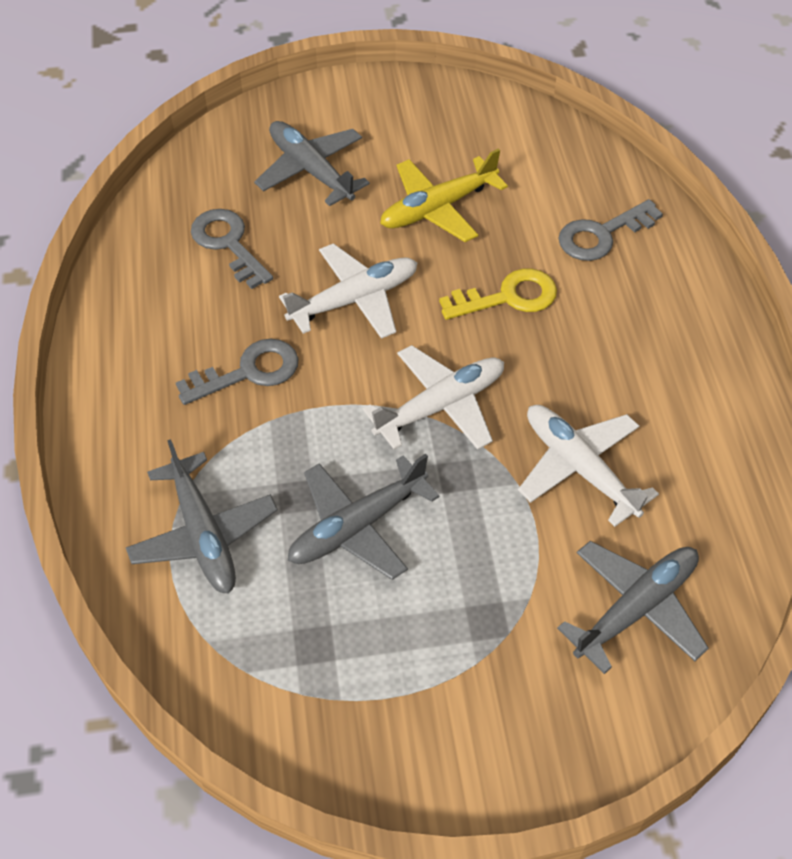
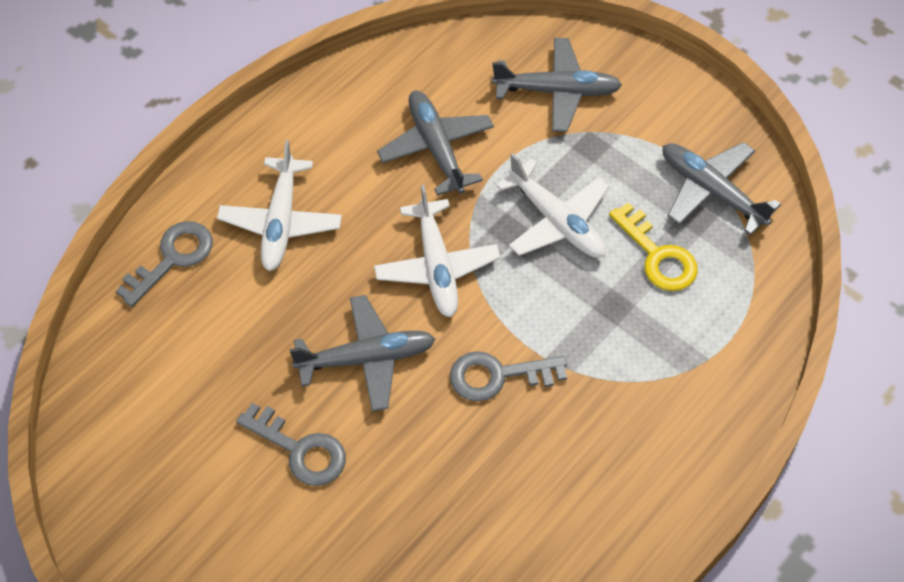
yellow plane: 1 -> 0

